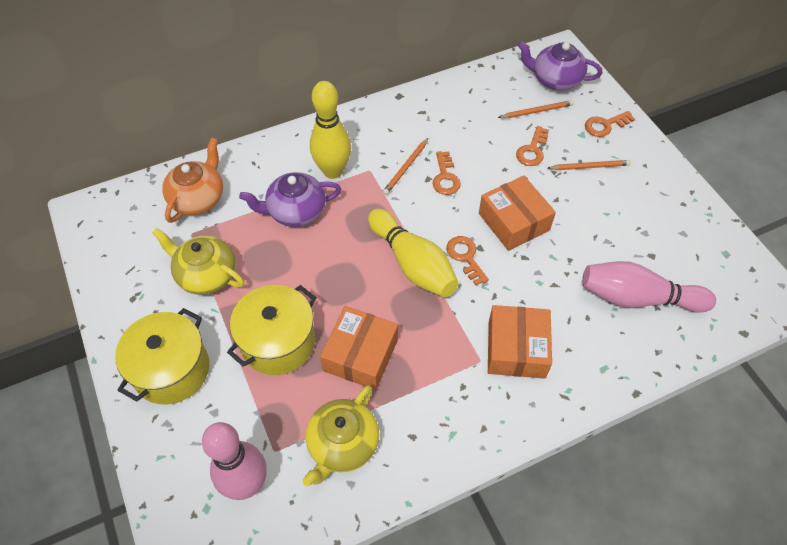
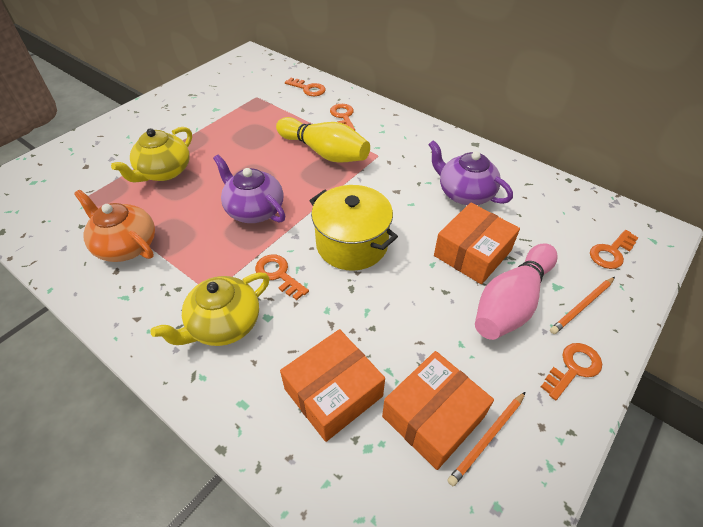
orange key: 4 -> 5
orange pencil: 3 -> 2
pink bowling pin: 2 -> 1
yellow bowling pin: 2 -> 1
yellow pot: 2 -> 1

